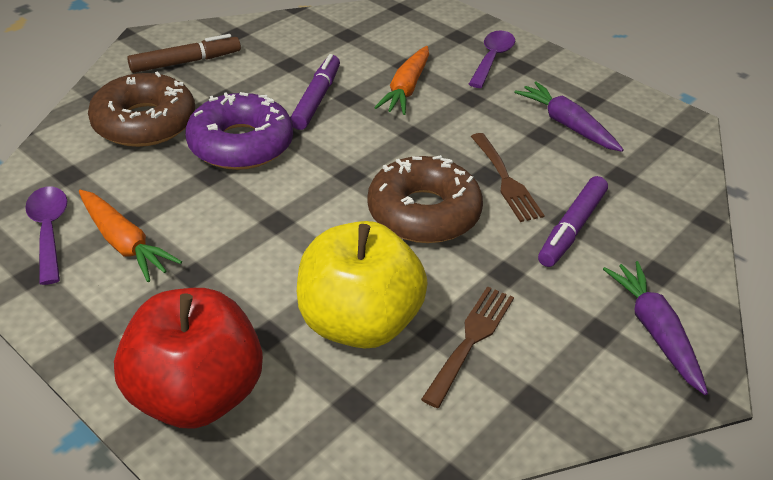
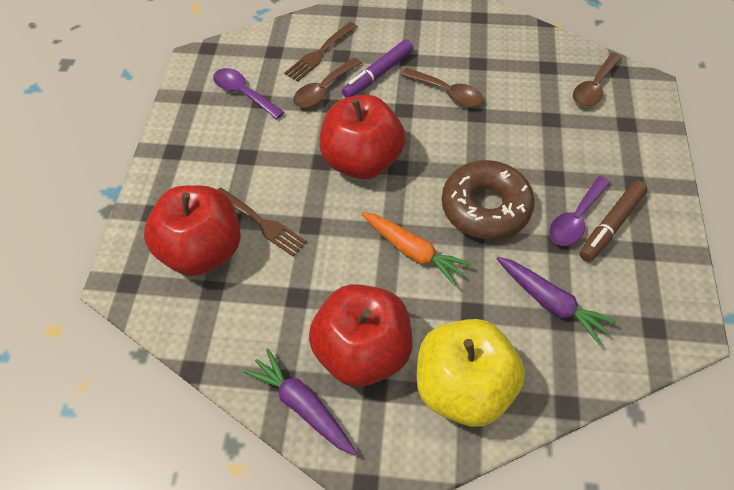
brown donut: 2 -> 1
brown spoon: 0 -> 3
orange carrot: 2 -> 1
purple donut: 1 -> 0
purple marker: 2 -> 1
red apple: 1 -> 3

